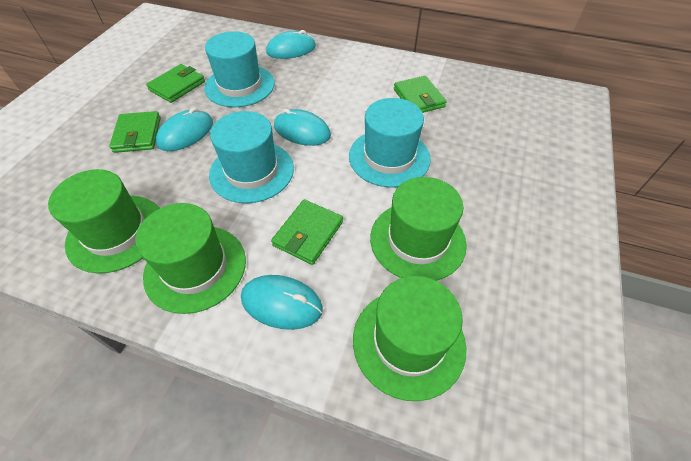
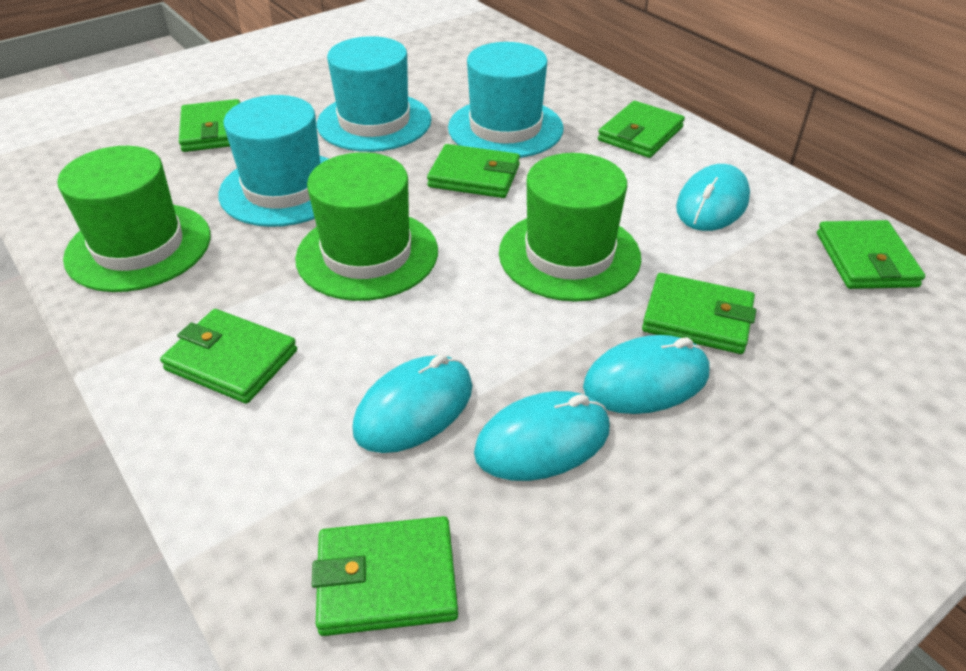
green hat: 4 -> 3
green wallet: 4 -> 7

